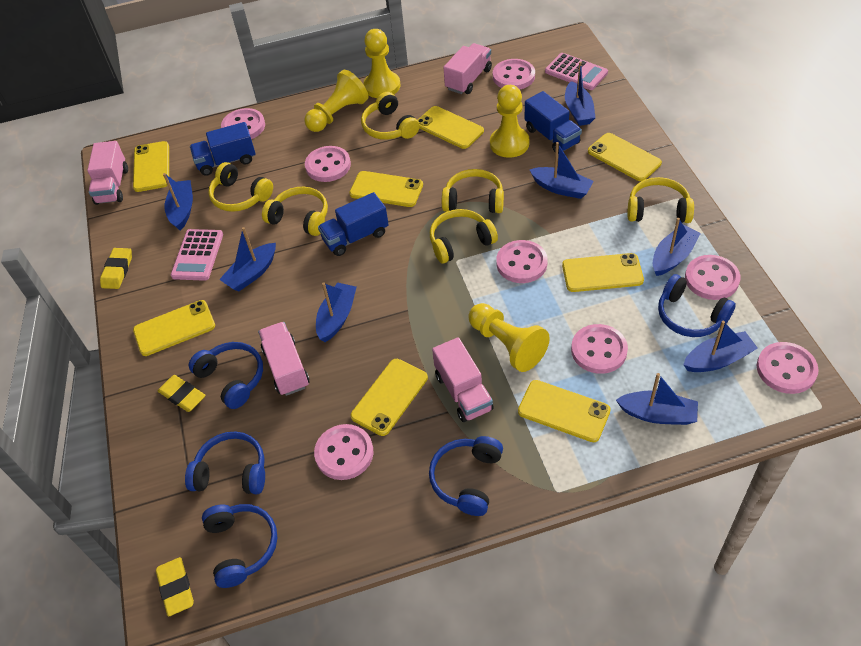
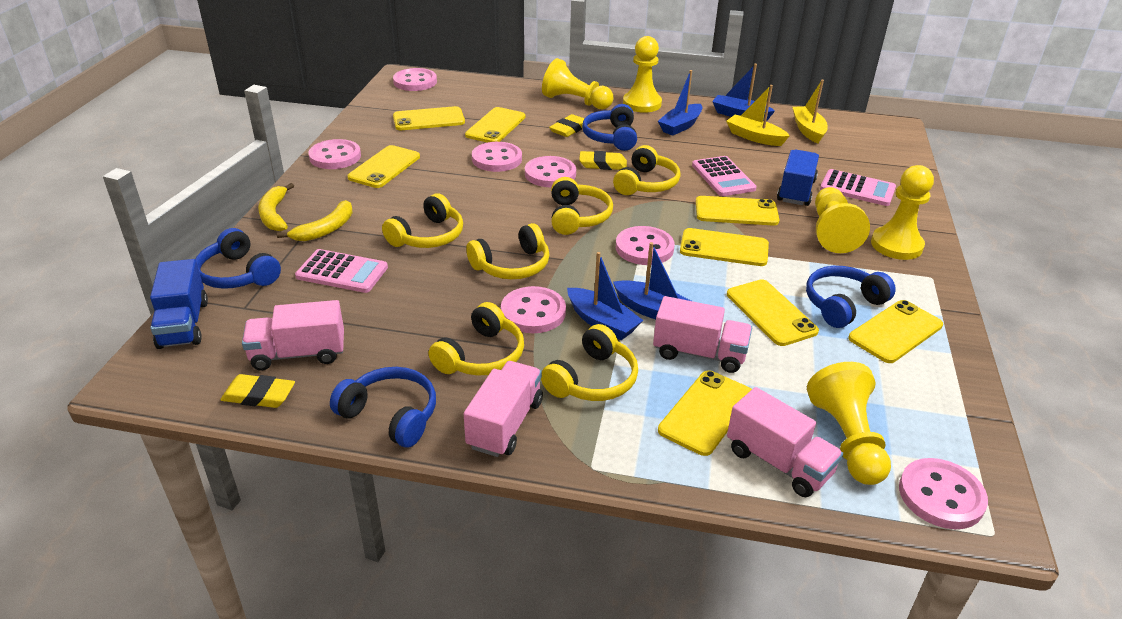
blue boat: 8 -> 4
blue headphones: 5 -> 4
blue truck: 3 -> 2
pink button: 8 -> 7
pink calculator: 2 -> 3
yellow banana: 0 -> 2
yellow boat: 0 -> 2
yellow pawn: 4 -> 5

